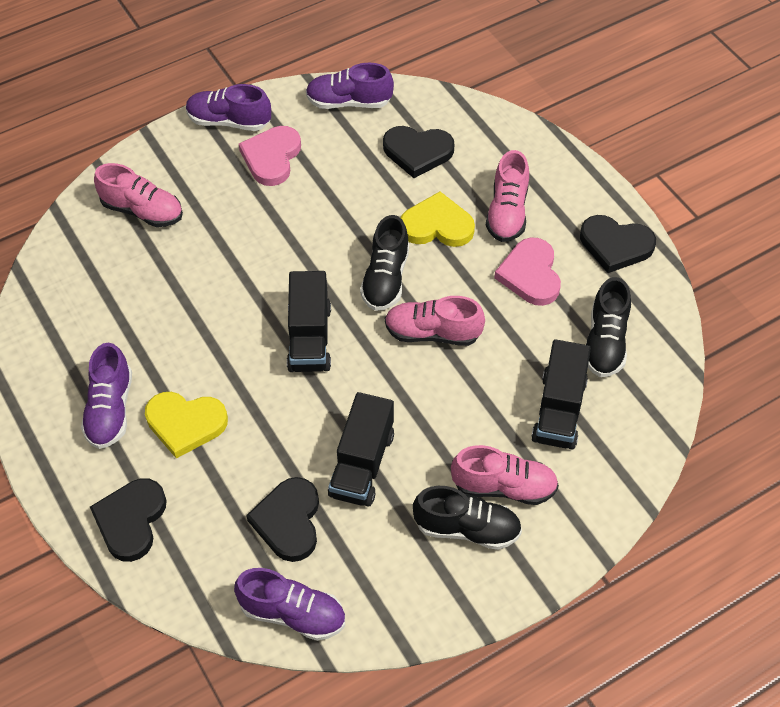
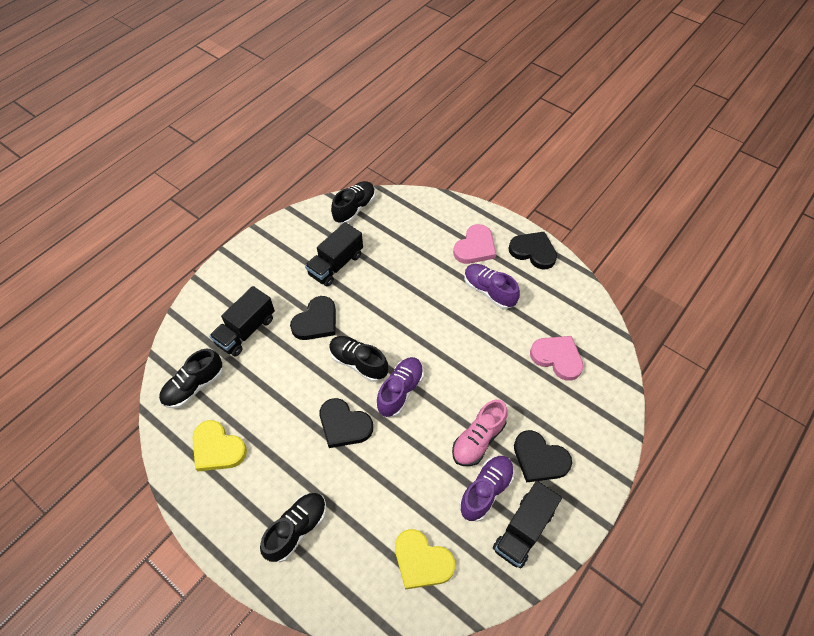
black shoe: 3 -> 4
pink shoe: 4 -> 1
purple shoe: 4 -> 3

